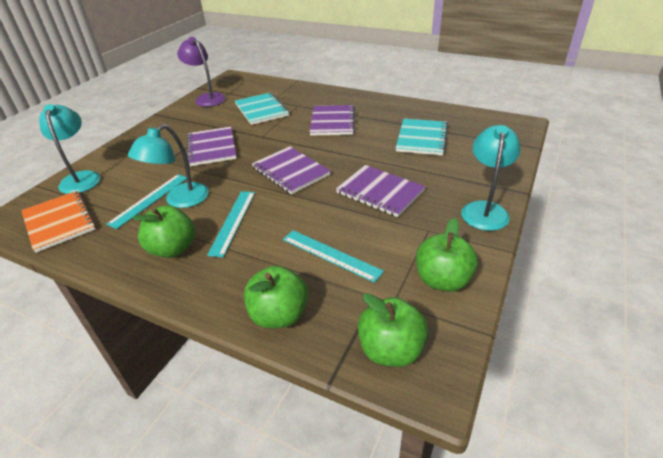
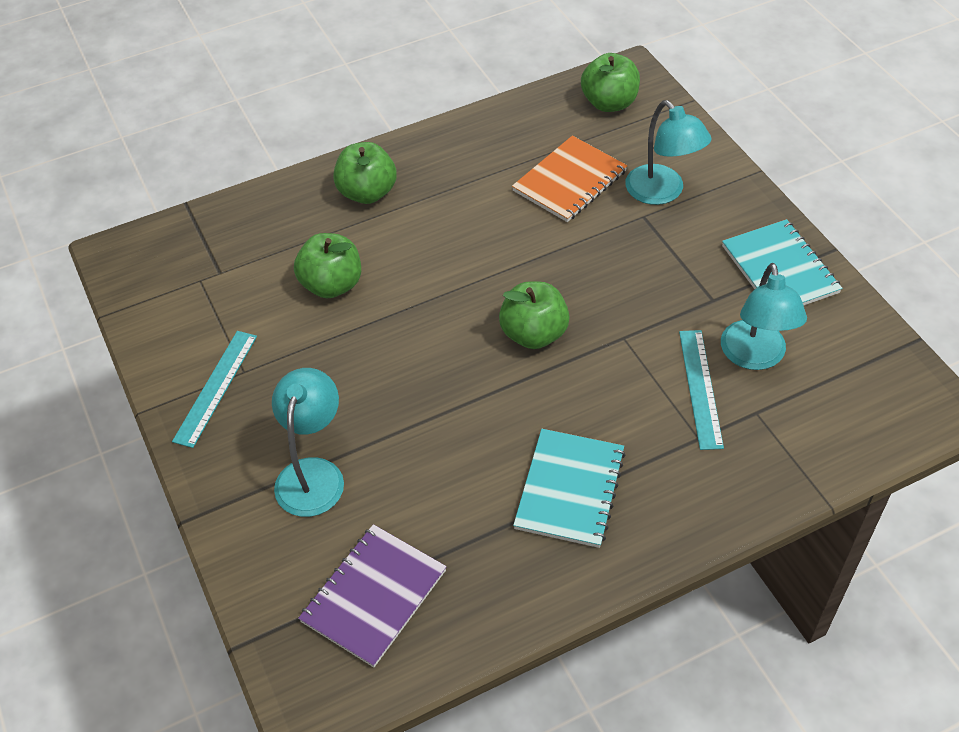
purple lamp: 1 -> 0
purple notebook: 4 -> 1
turquoise ruler: 3 -> 2

